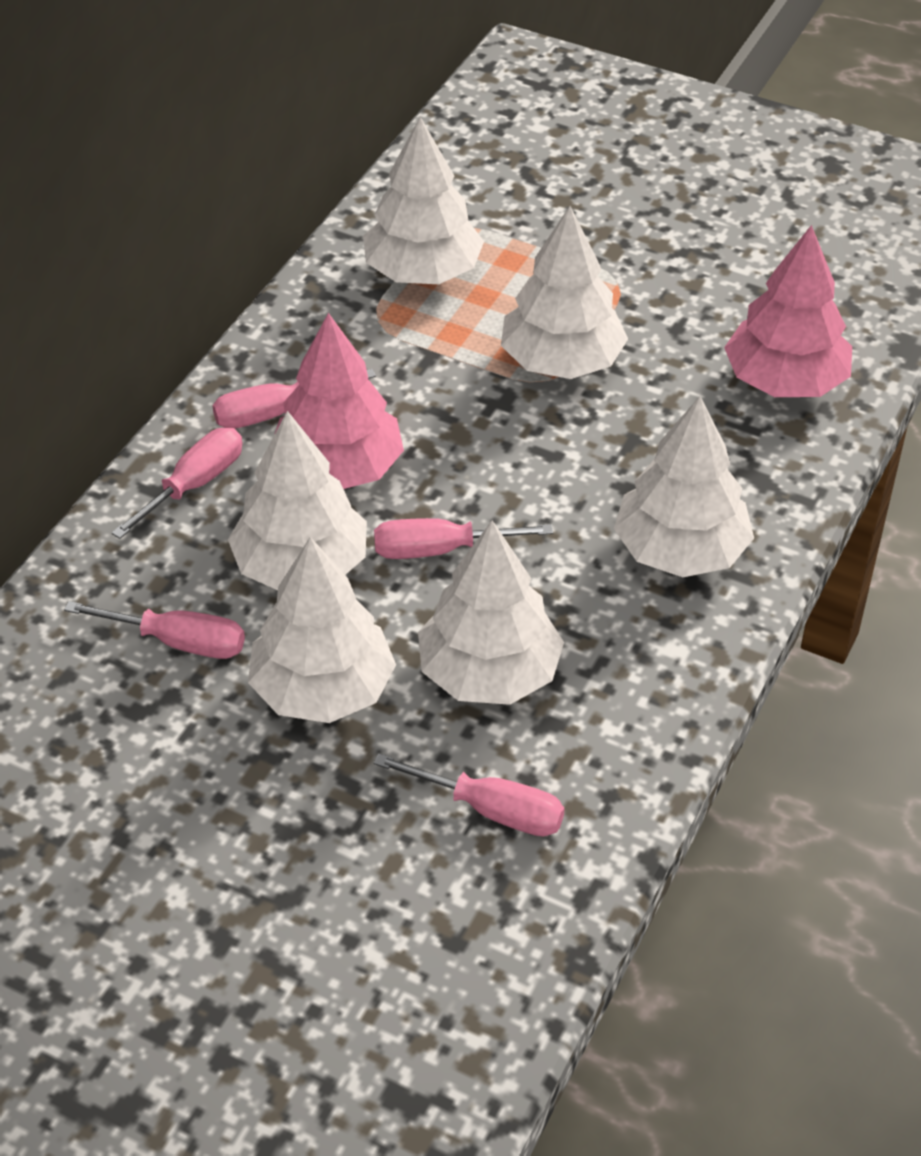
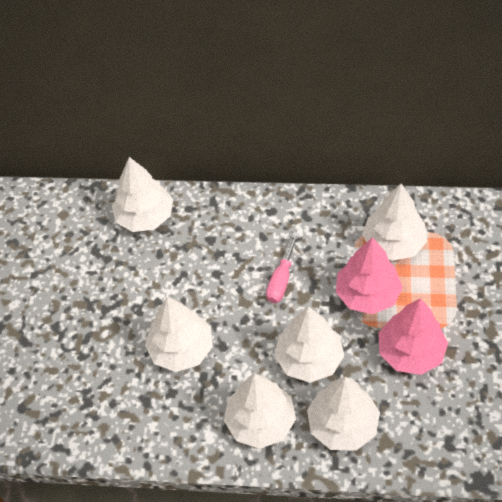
pink screwdriver: 5 -> 1

